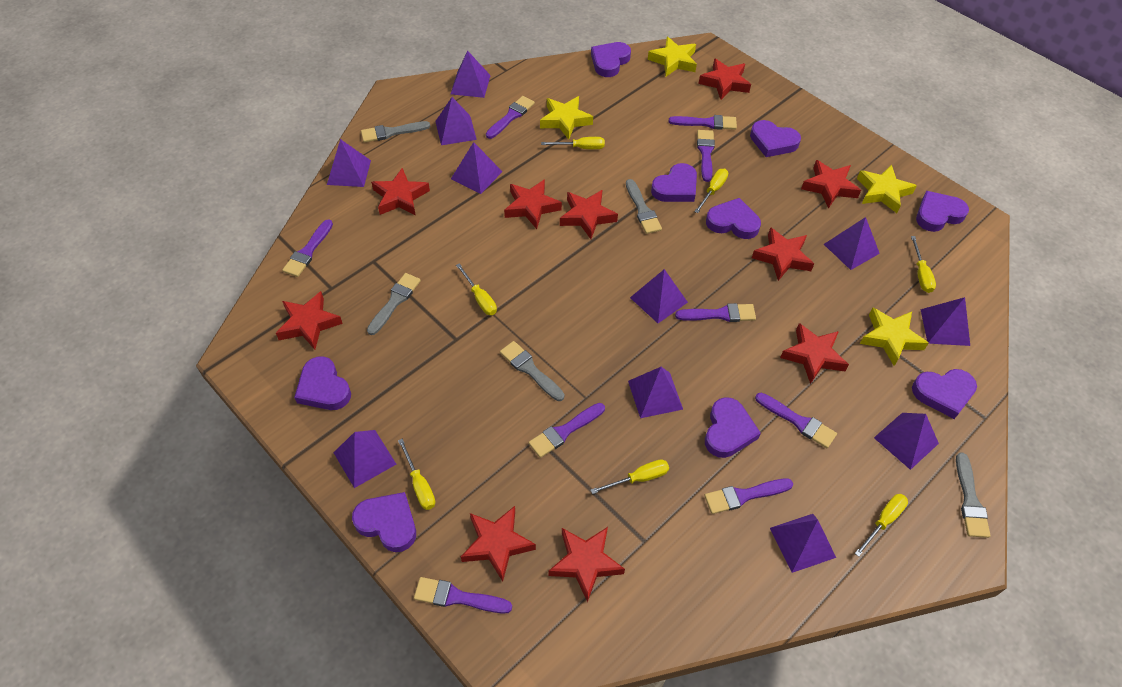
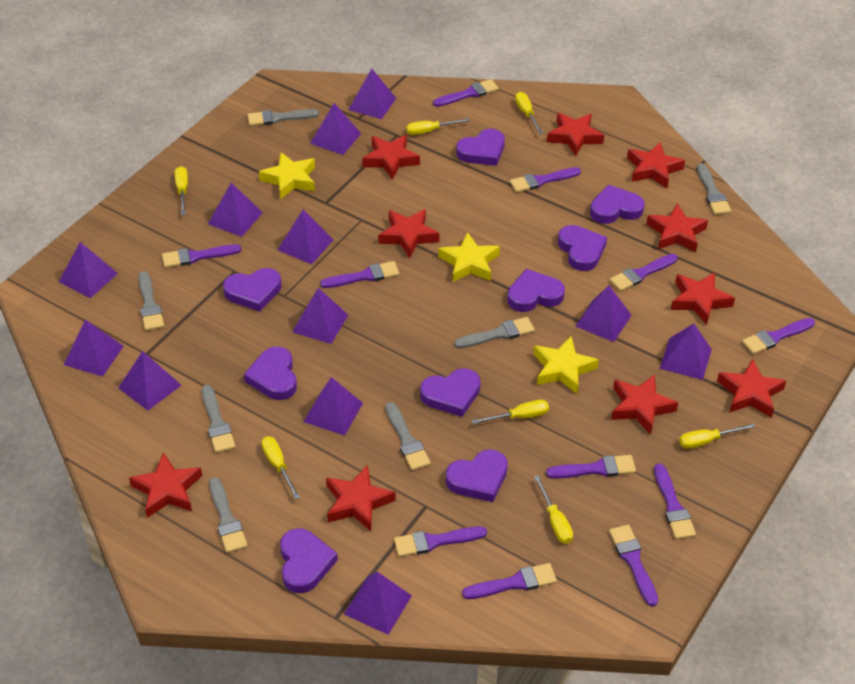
grey brush: 5 -> 7
purple brush: 9 -> 11
purple pyramid: 11 -> 12
yellow star: 4 -> 3

